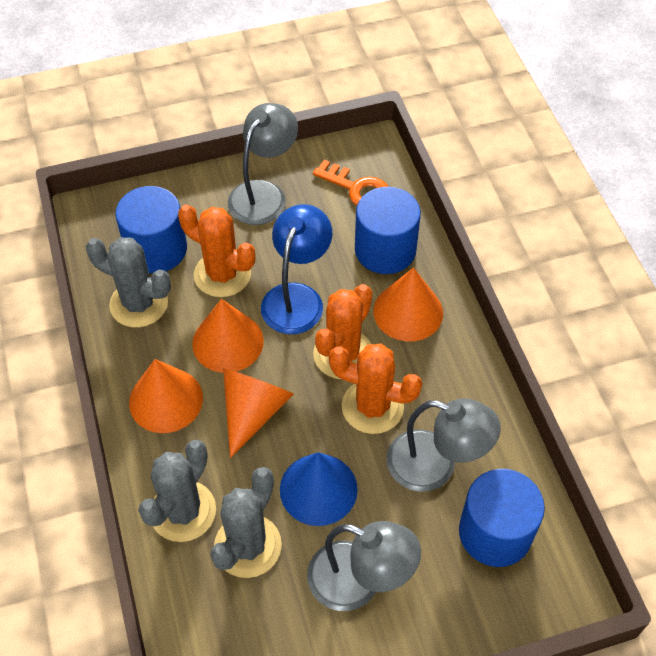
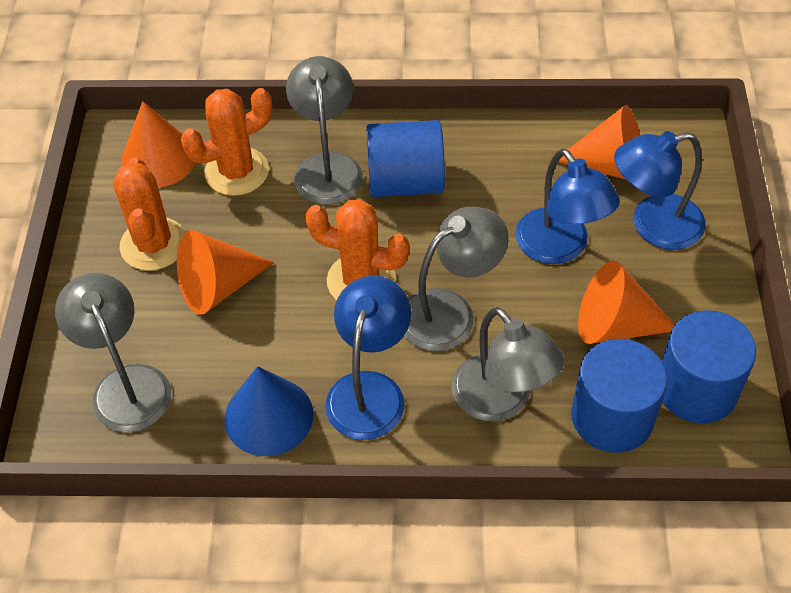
blue lamp: 1 -> 3
grey cactus: 3 -> 0
grey lamp: 3 -> 4
orange key: 1 -> 0

